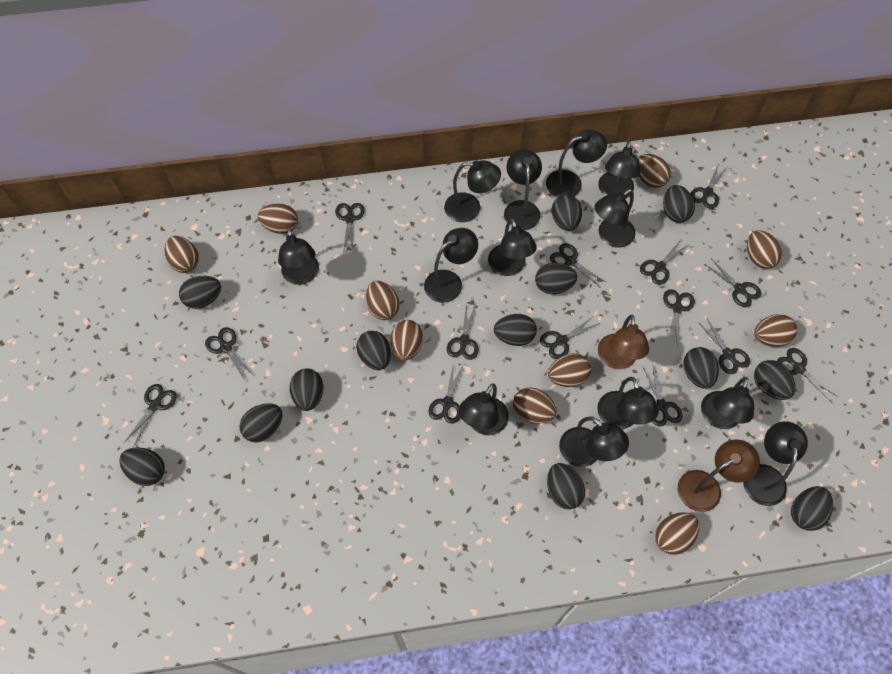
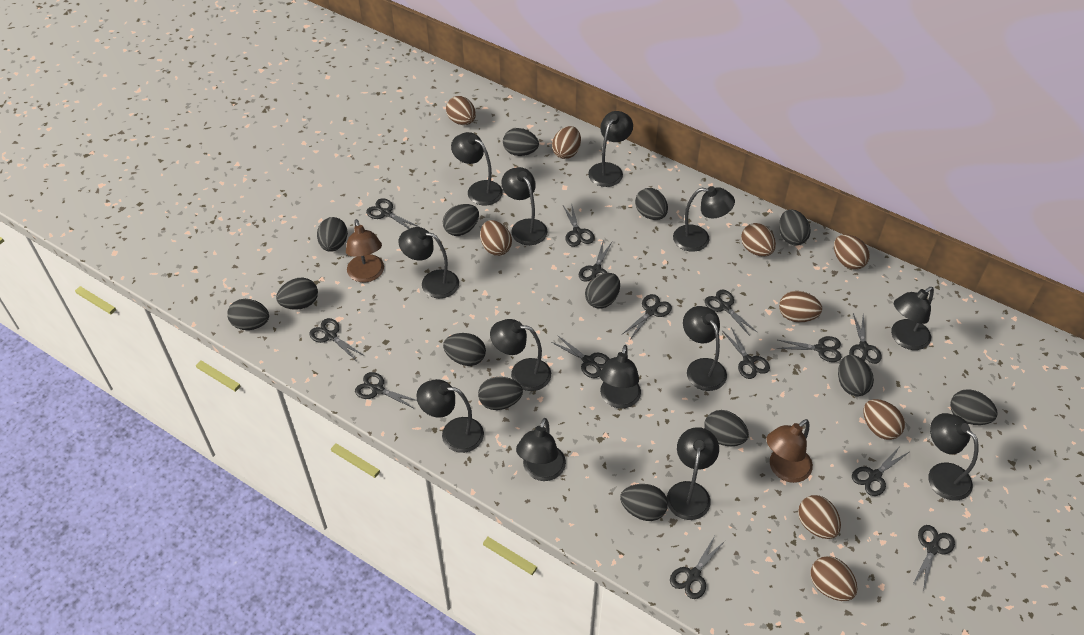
black egg: 13 -> 14
brown egg: 10 -> 9

